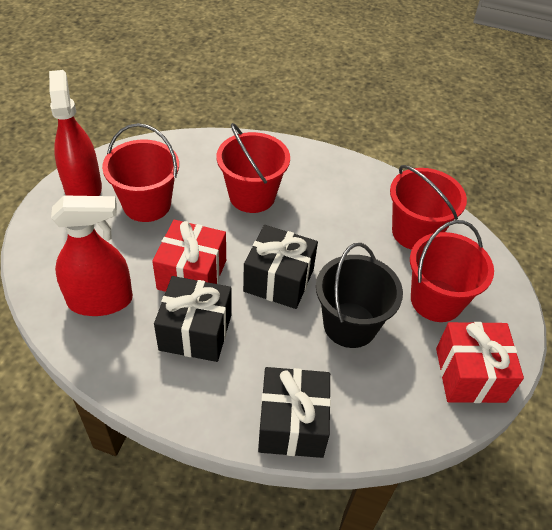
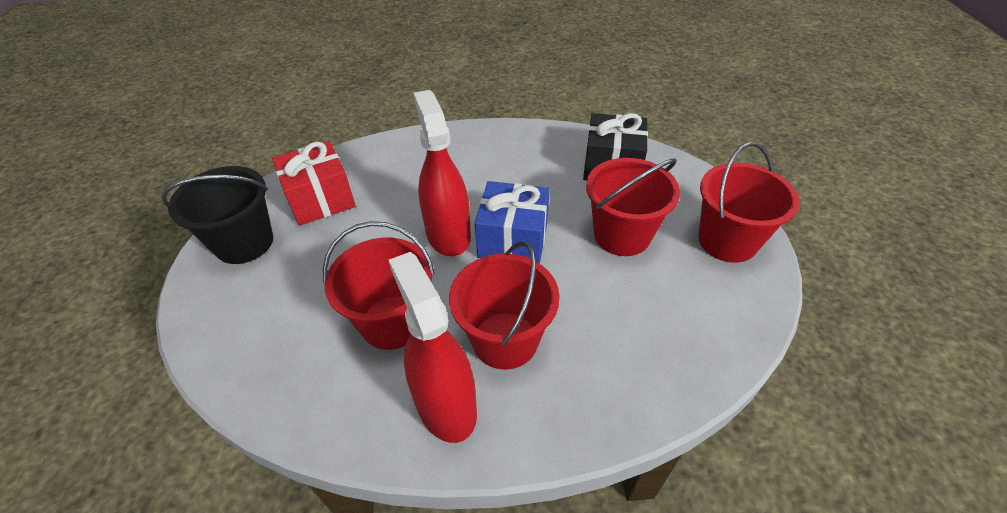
black gift: 3 -> 1
blue gift: 0 -> 1
red gift: 2 -> 1

